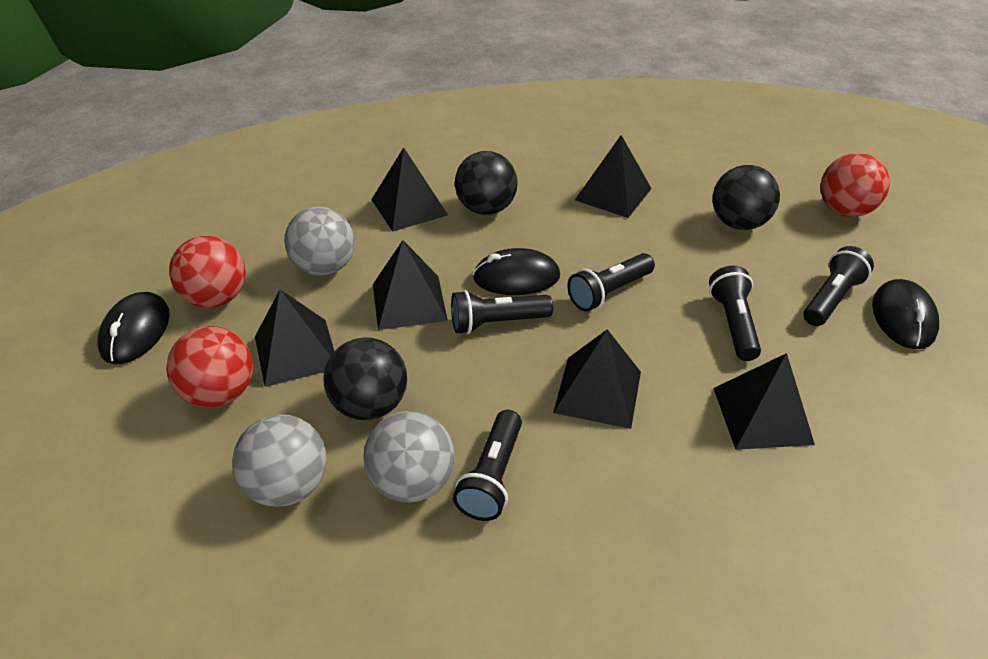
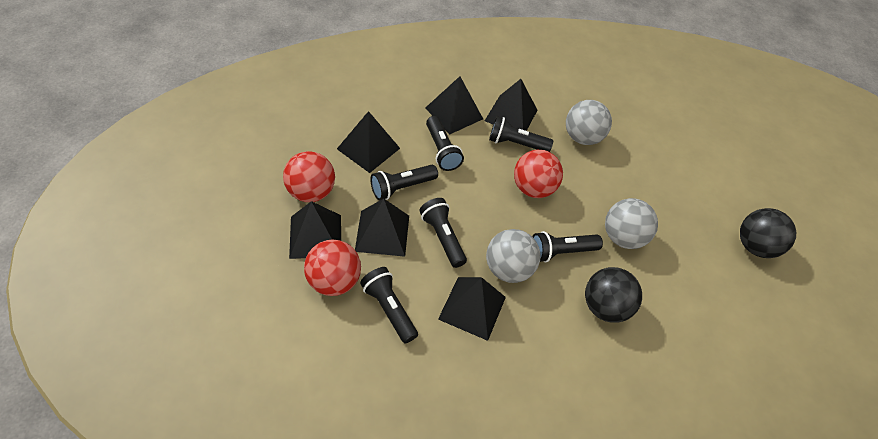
black ball: 3 -> 2
black flashlight: 5 -> 6
black mouse: 3 -> 0

